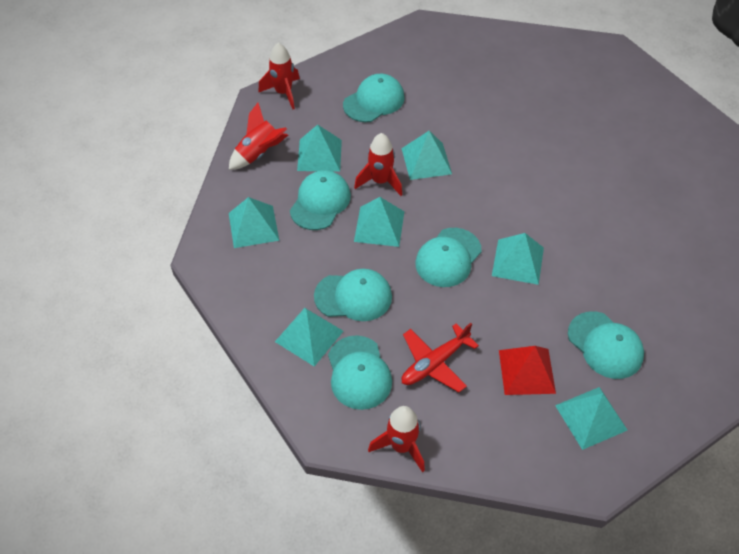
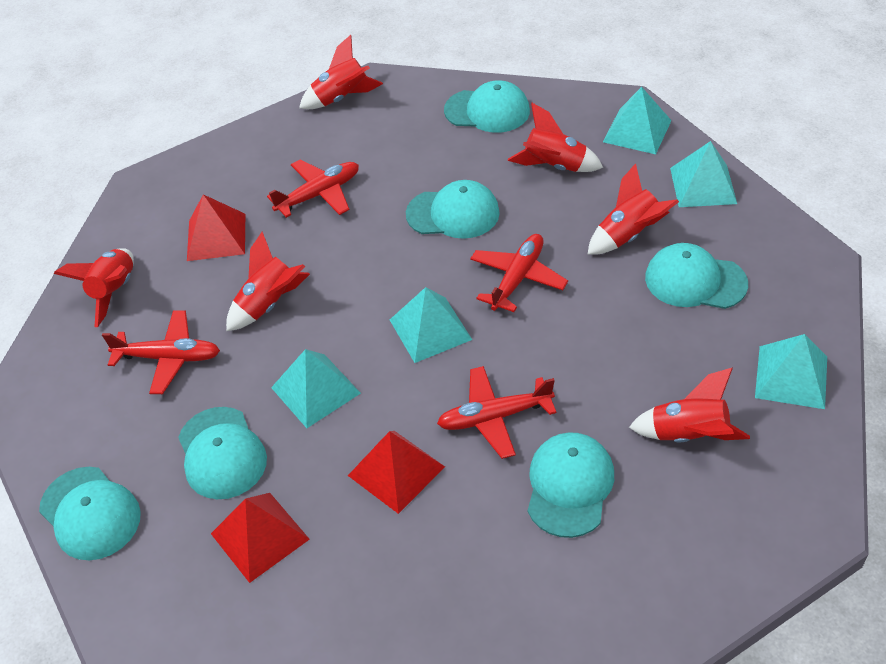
red plane: 1 -> 4
red pyramid: 1 -> 3
red rocket: 4 -> 6
turquoise pyramid: 7 -> 5

